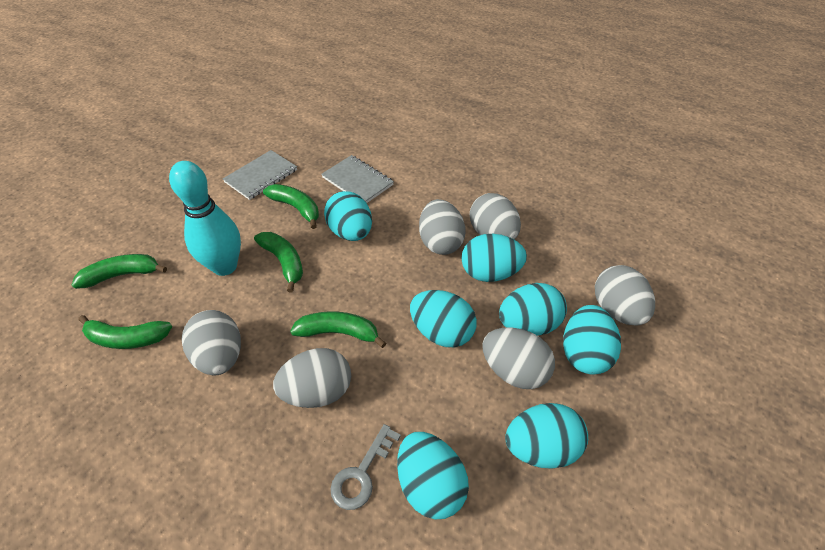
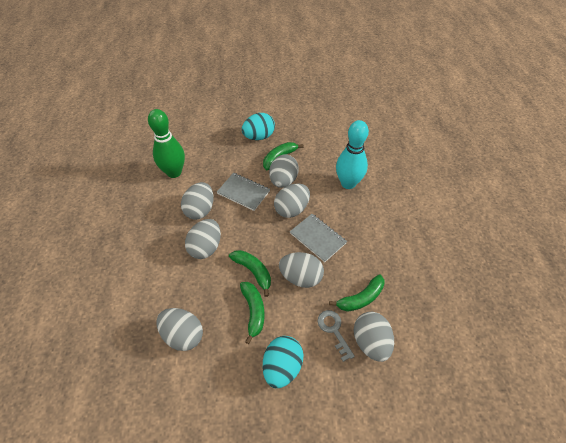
green banana: 5 -> 4
green bowling pin: 0 -> 1
grey egg: 6 -> 7
turquoise egg: 7 -> 2

